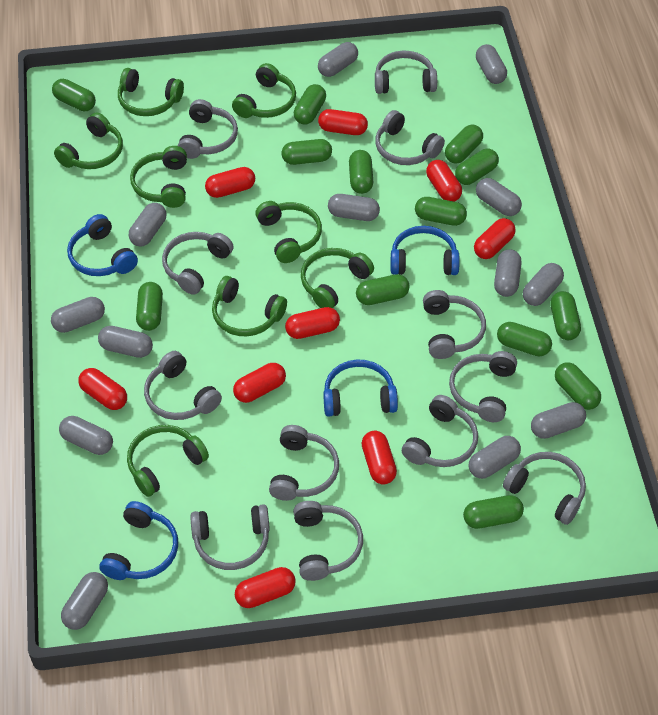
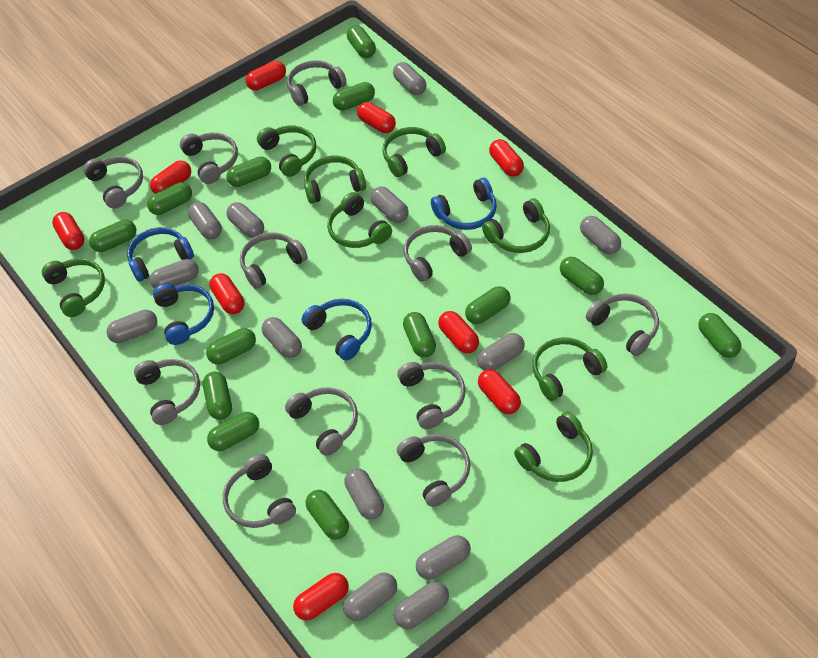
grey headphones: 12 -> 11

